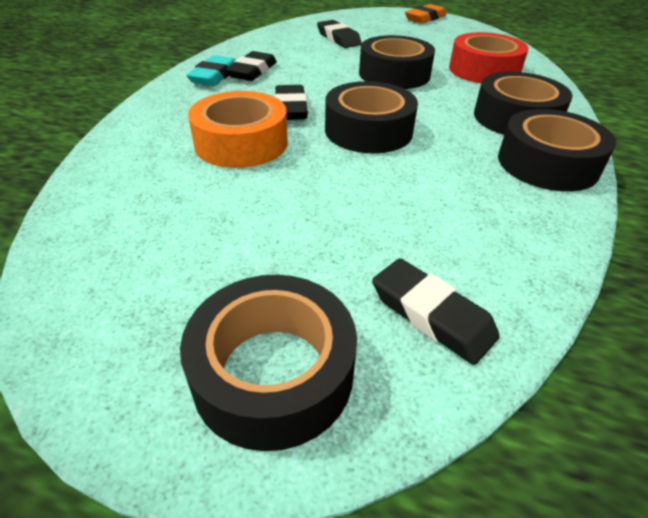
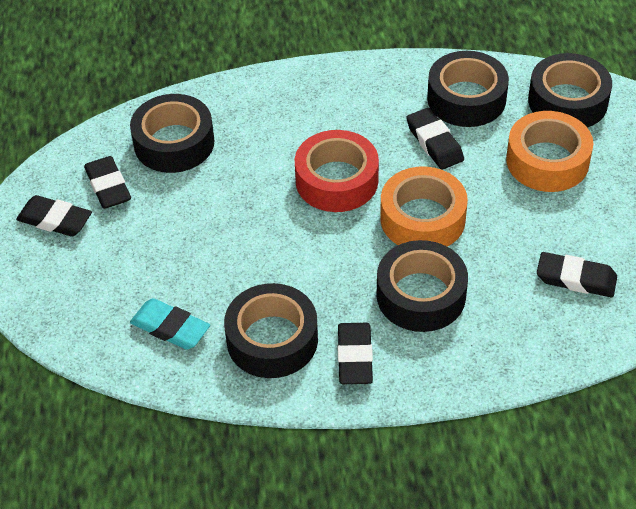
black eraser: 4 -> 5
orange eraser: 1 -> 0
orange tape: 1 -> 2

